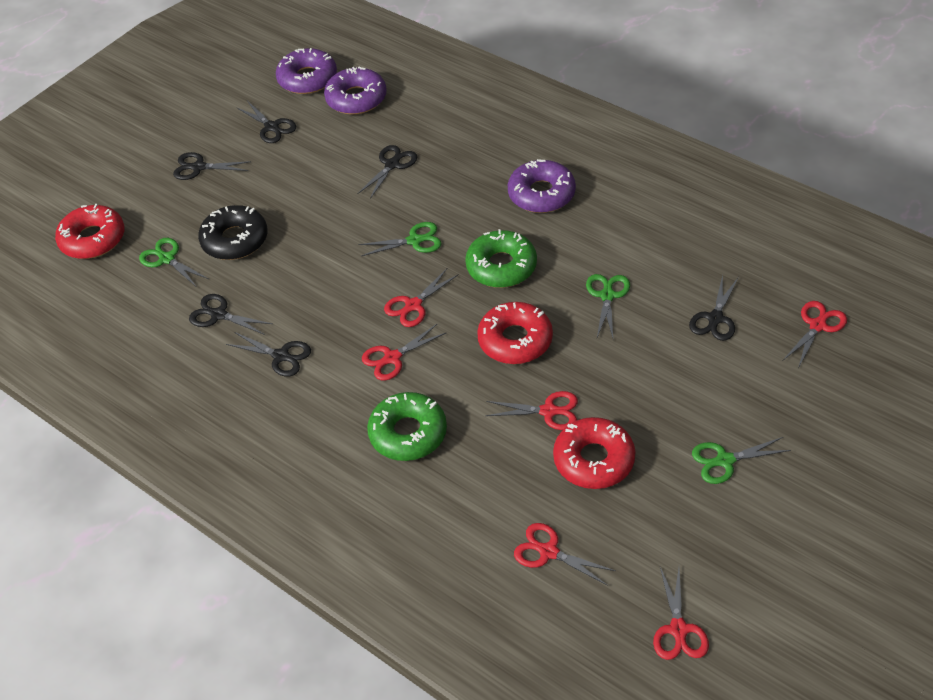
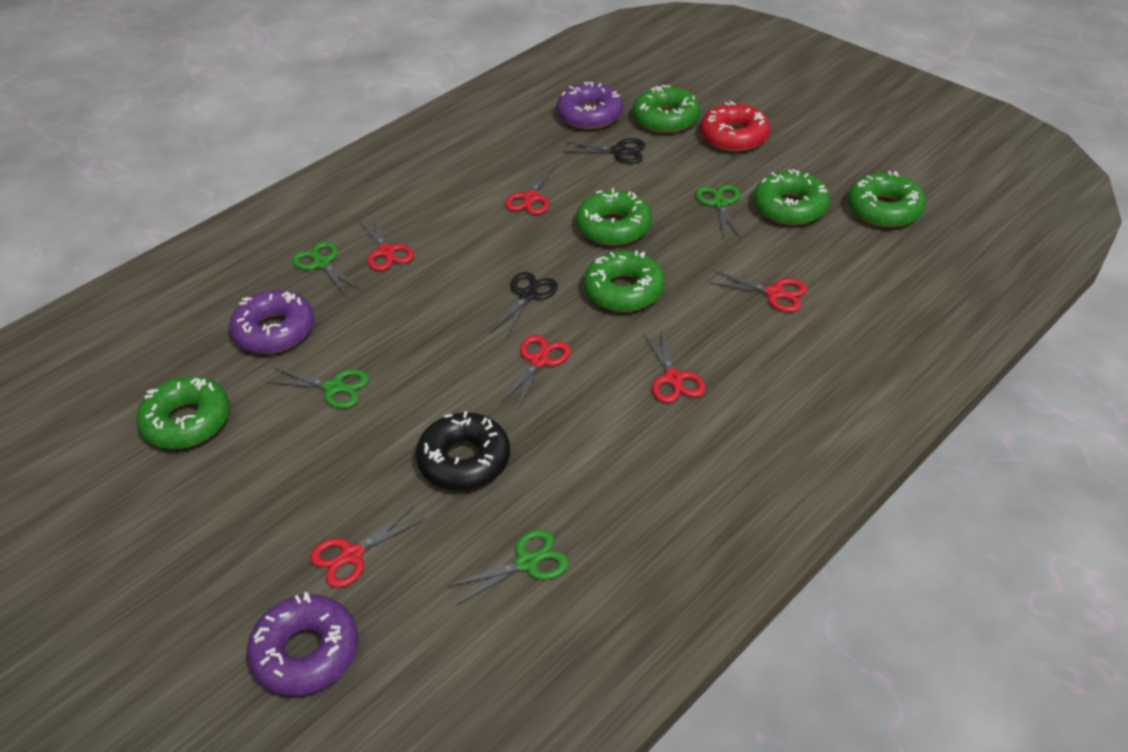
black scissors: 6 -> 2
green donut: 2 -> 6
red donut: 3 -> 1

